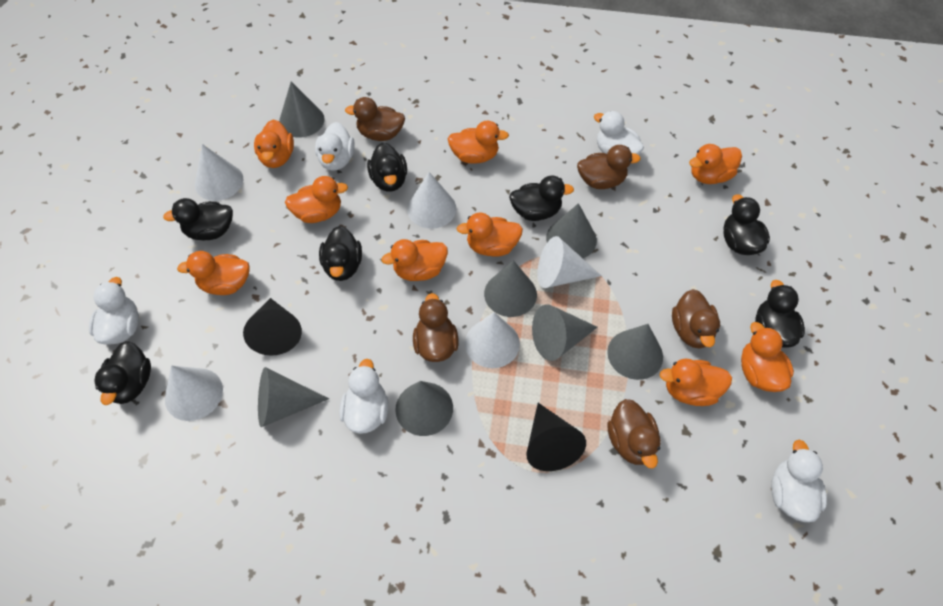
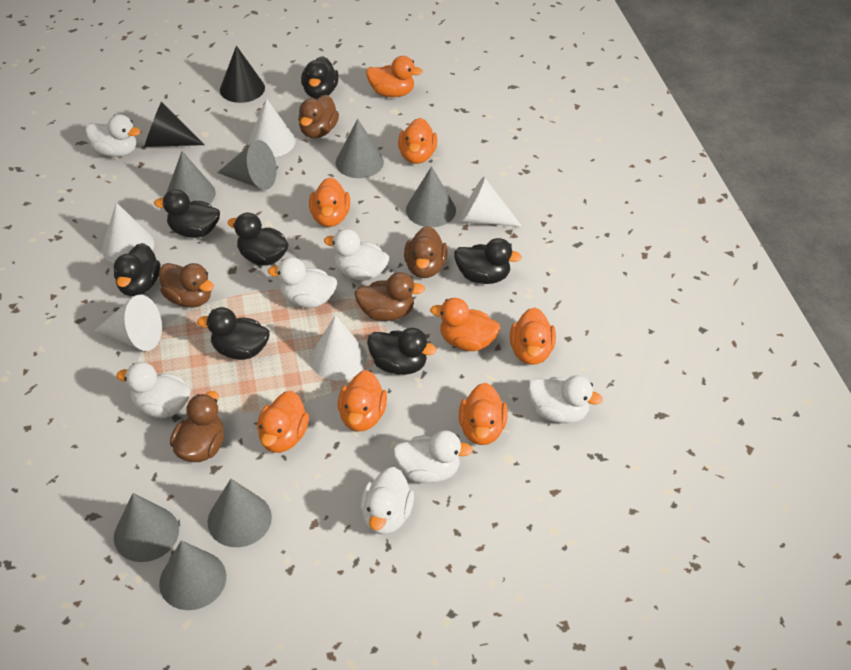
orange duck: 9 -> 8
white duck: 5 -> 7

